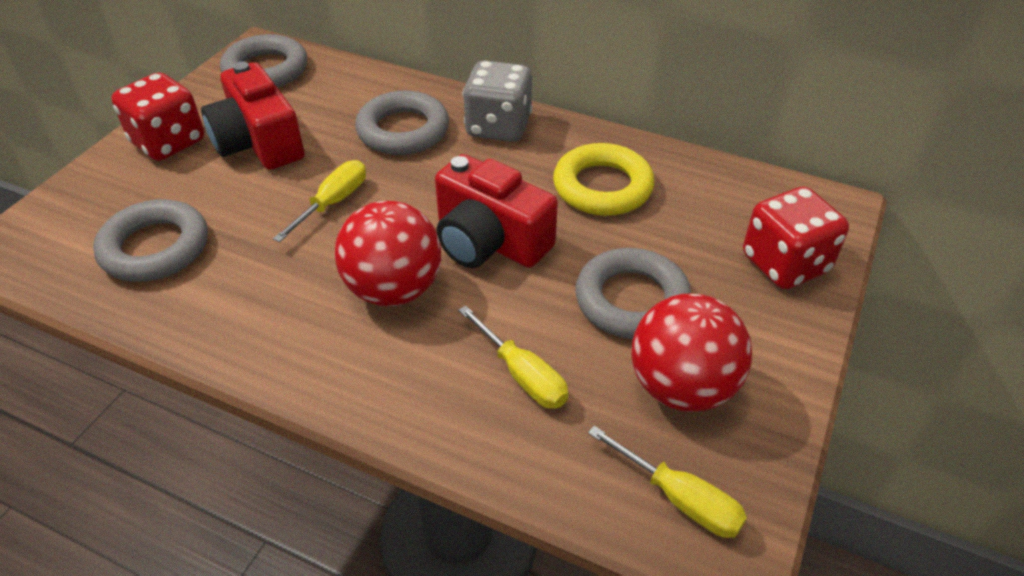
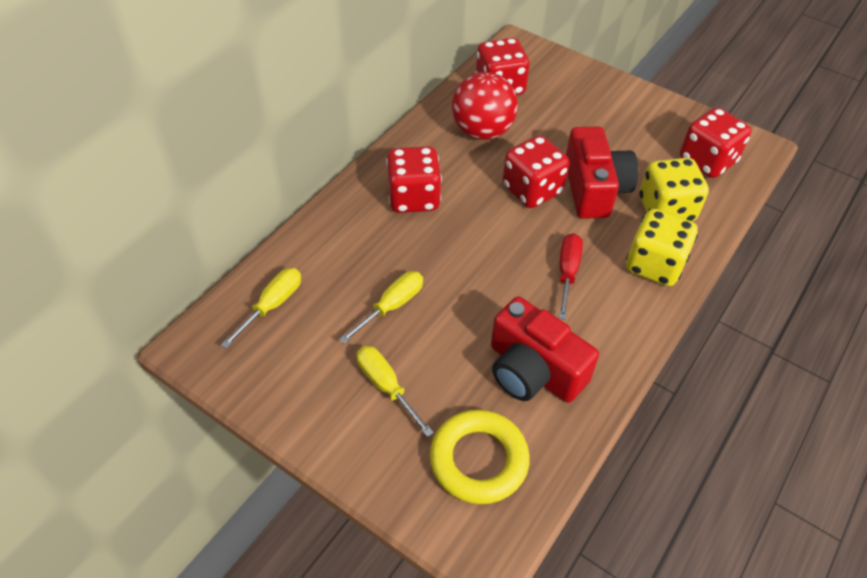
grey dice: 1 -> 0
grey ring: 4 -> 0
red ball: 2 -> 1
red dice: 2 -> 4
red screwdriver: 0 -> 1
yellow dice: 0 -> 2

